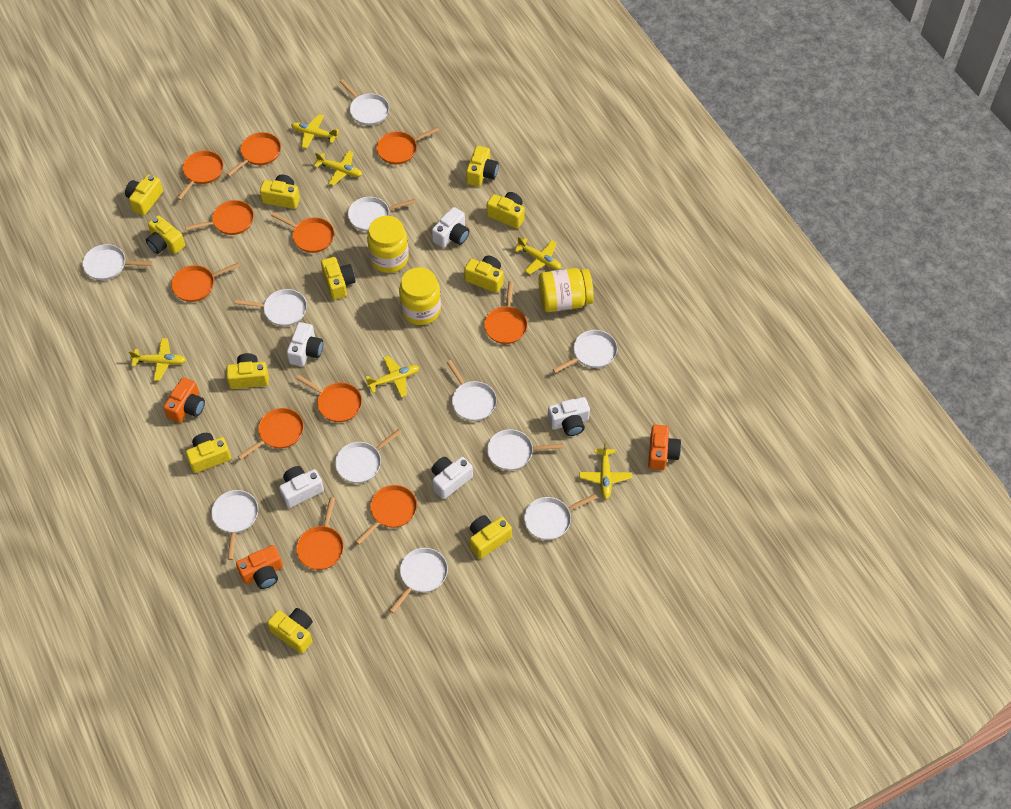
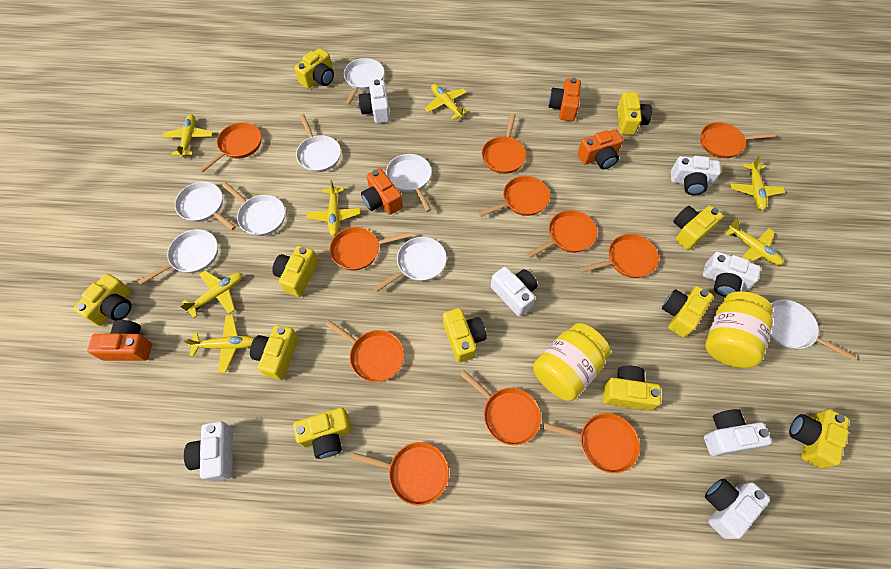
orange camera: 3 -> 4
white camera: 5 -> 7
white pan: 11 -> 8
yellow jar: 3 -> 2
yellow plane: 6 -> 7

